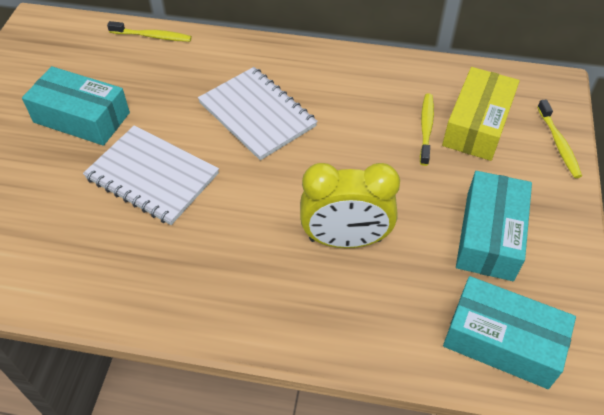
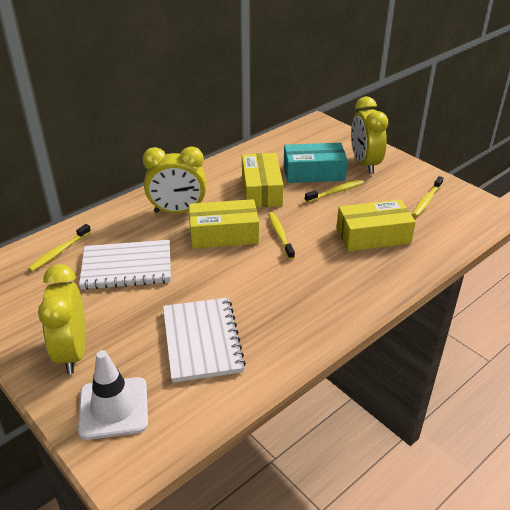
turquoise box: 3 -> 1
white traffic cone: 0 -> 1
yellow box: 1 -> 3
yellow clock: 1 -> 3
yellow toothbrush: 3 -> 4

